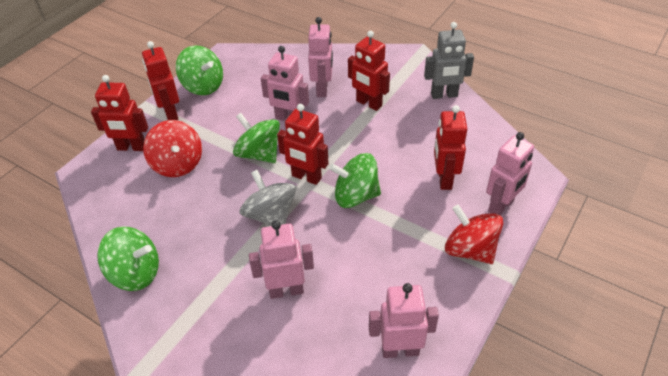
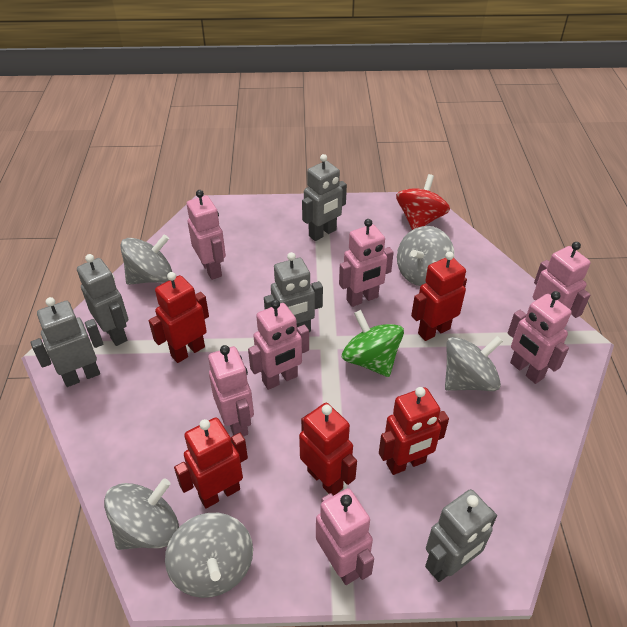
green spinning top: 4 -> 1
grey robot: 1 -> 5
grey spinning top: 1 -> 5
pink robot: 5 -> 7
red spinning top: 2 -> 1

